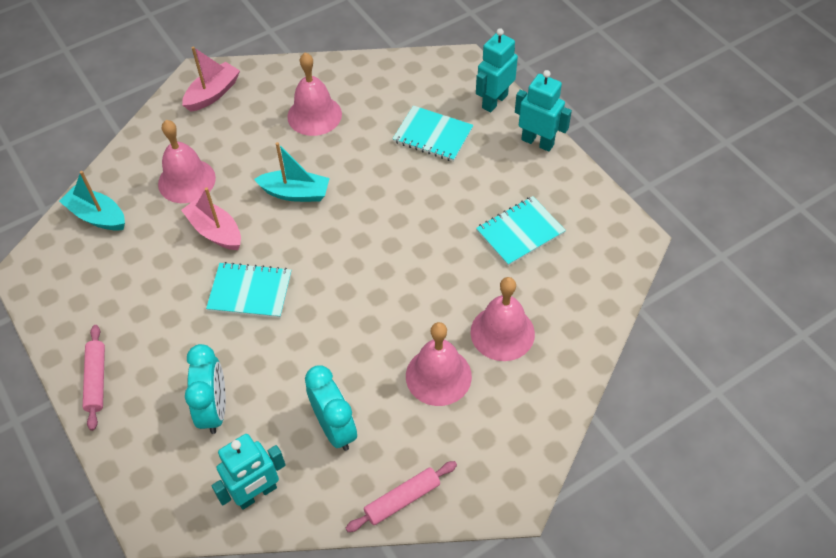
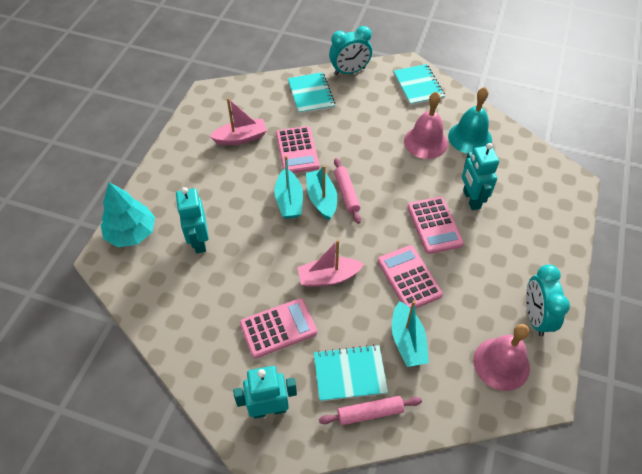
pink bell: 4 -> 2
pink calculator: 0 -> 4
turquoise bell: 0 -> 1
turquoise boat: 2 -> 3
turquoise tree: 0 -> 1

